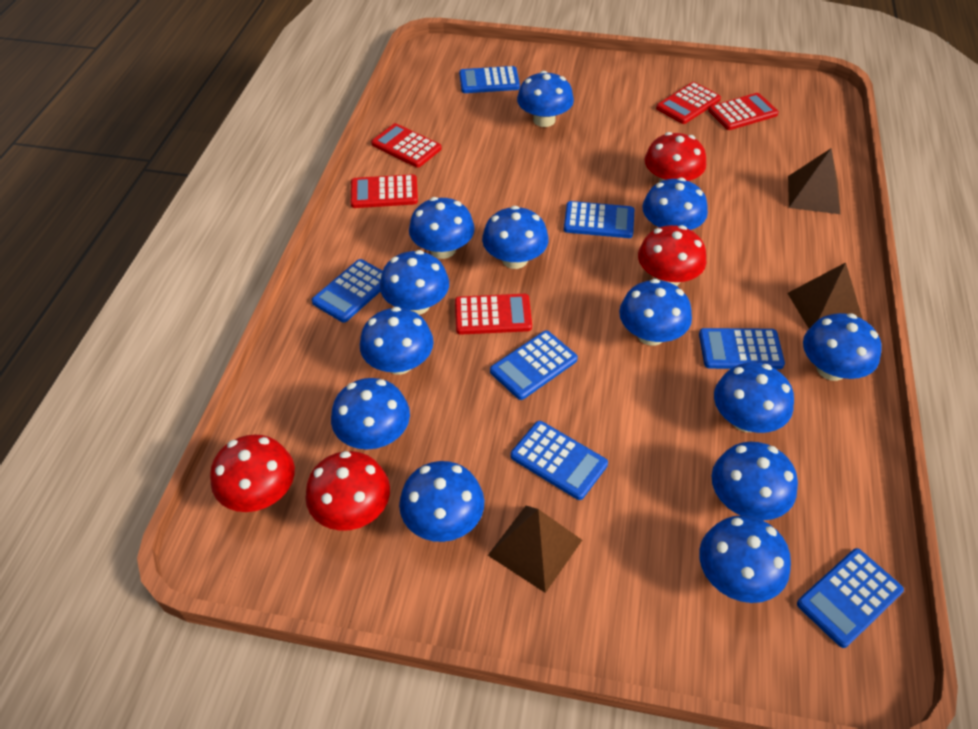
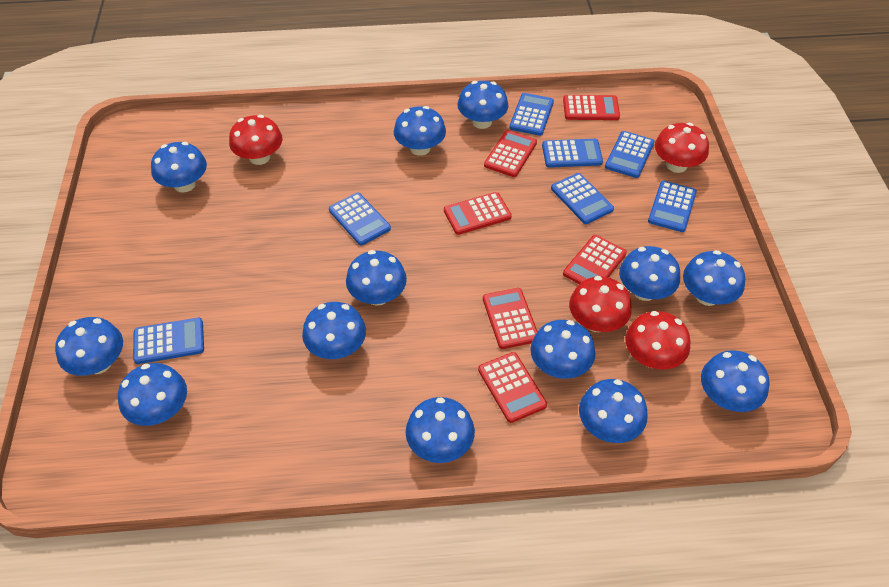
brown pyramid: 3 -> 0
red calculator: 5 -> 6

